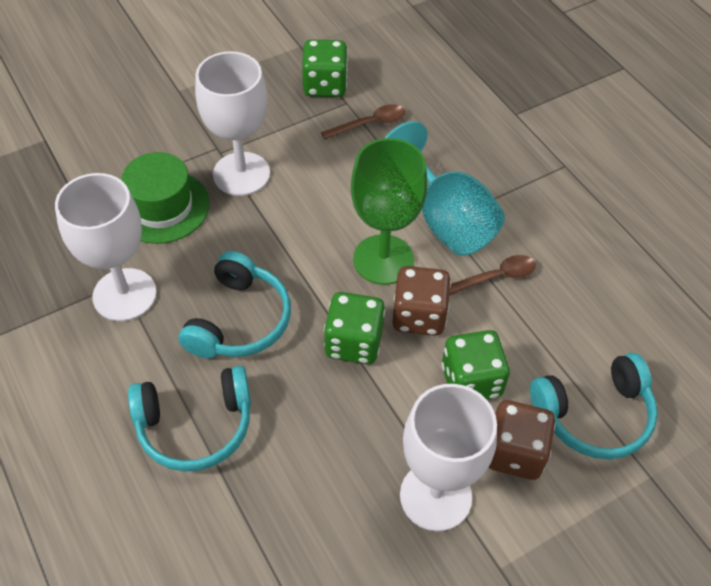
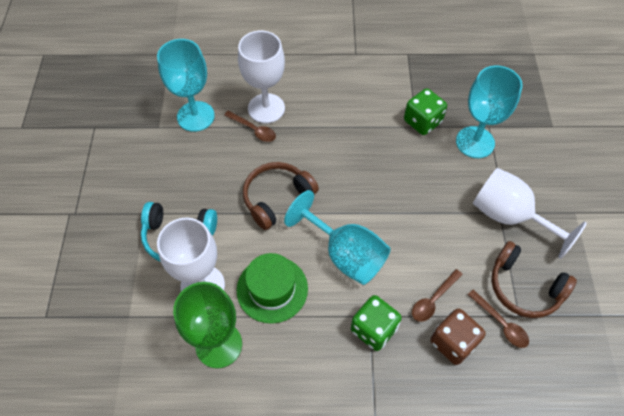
brown dice: 2 -> 1
brown headphones: 0 -> 2
brown spoon: 2 -> 3
green dice: 3 -> 2
turquoise goblet: 1 -> 3
turquoise headphones: 3 -> 1

